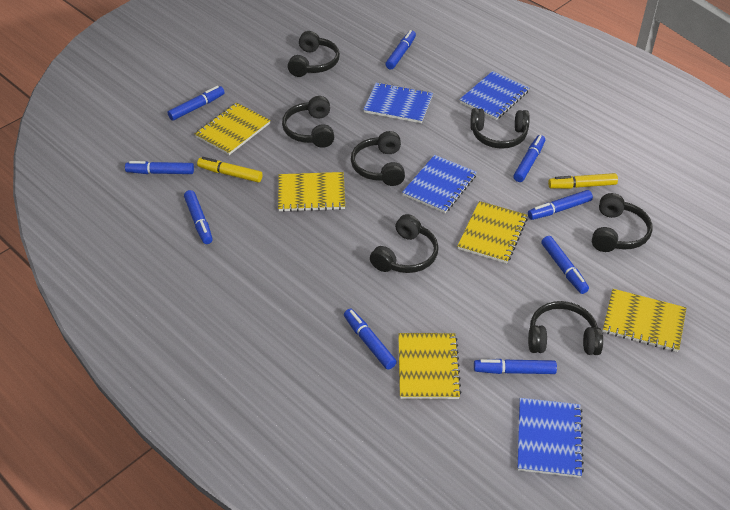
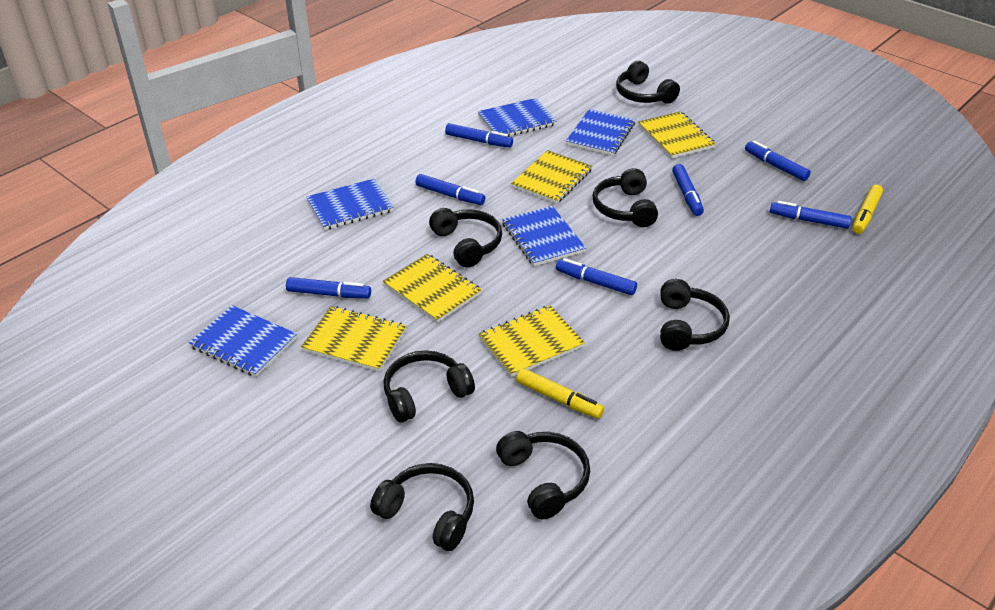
blue marker: 9 -> 7
blue notebook: 4 -> 5

